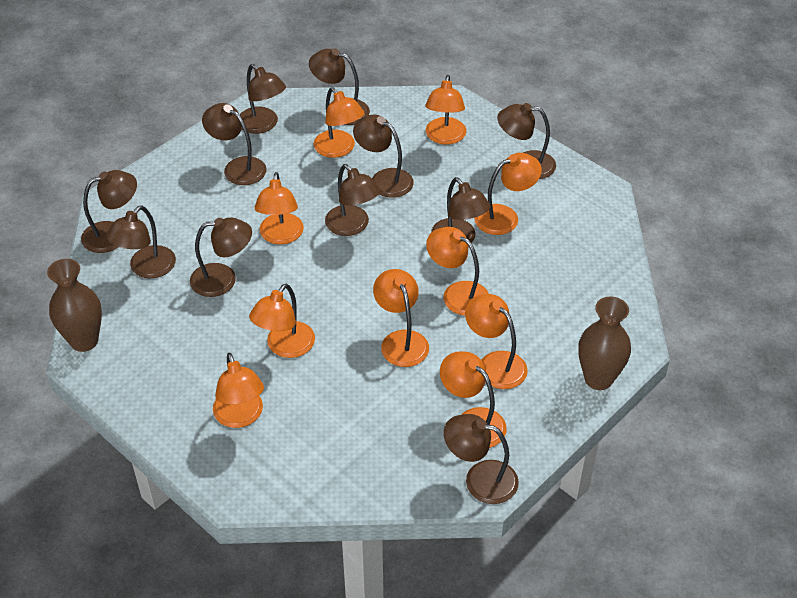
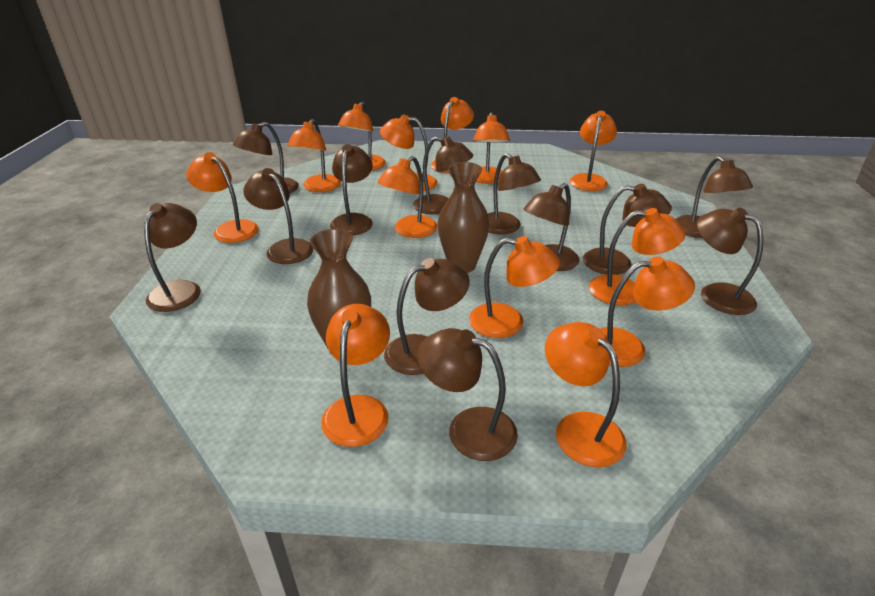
brown lamp: 11 -> 12
orange lamp: 10 -> 13

